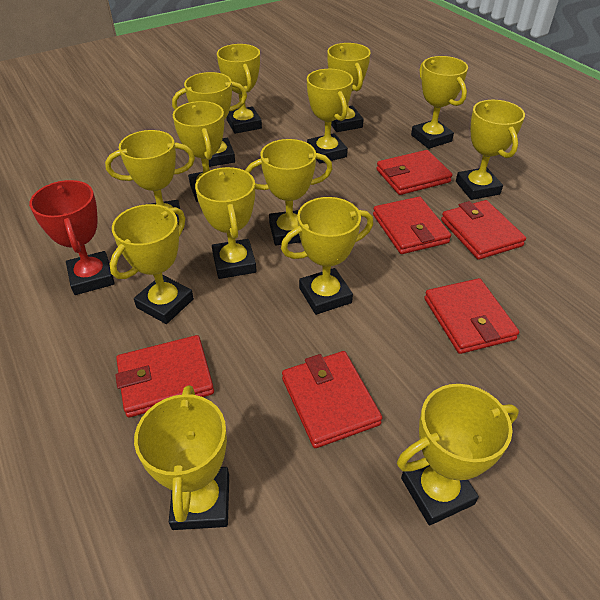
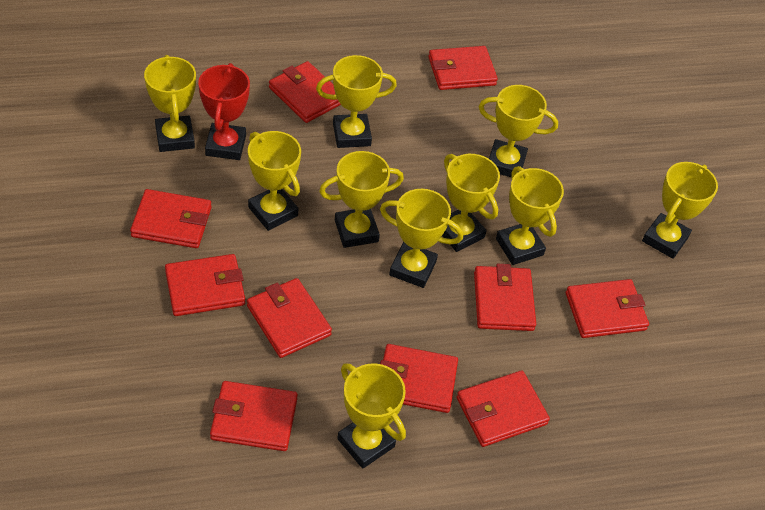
red wallet: 6 -> 10
yellow trophy: 14 -> 10

